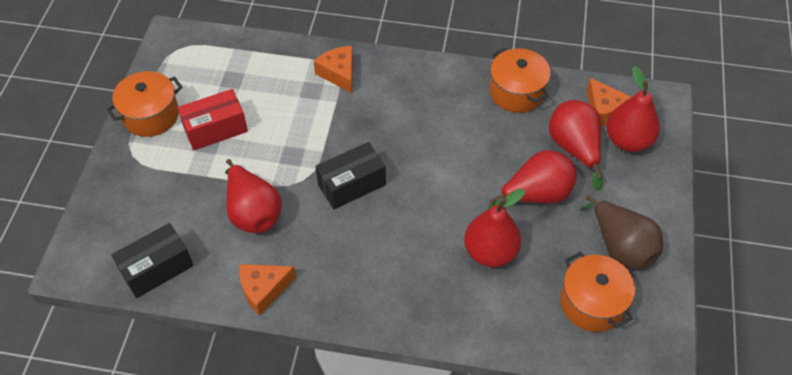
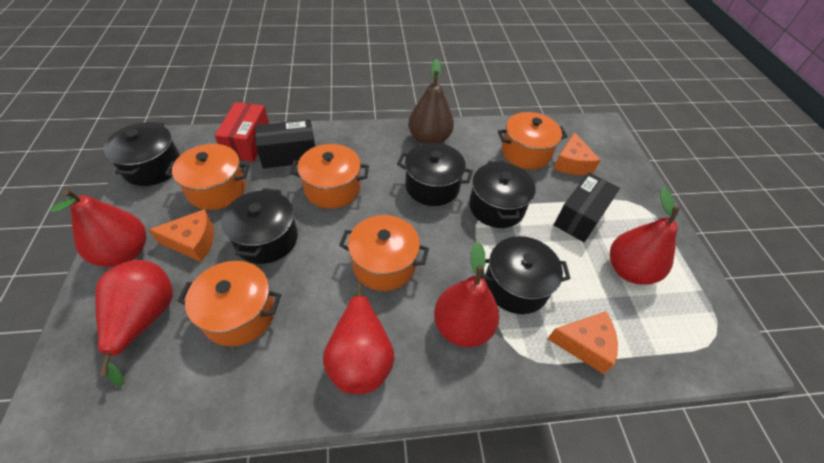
black pot: 0 -> 5
orange pot: 3 -> 5

